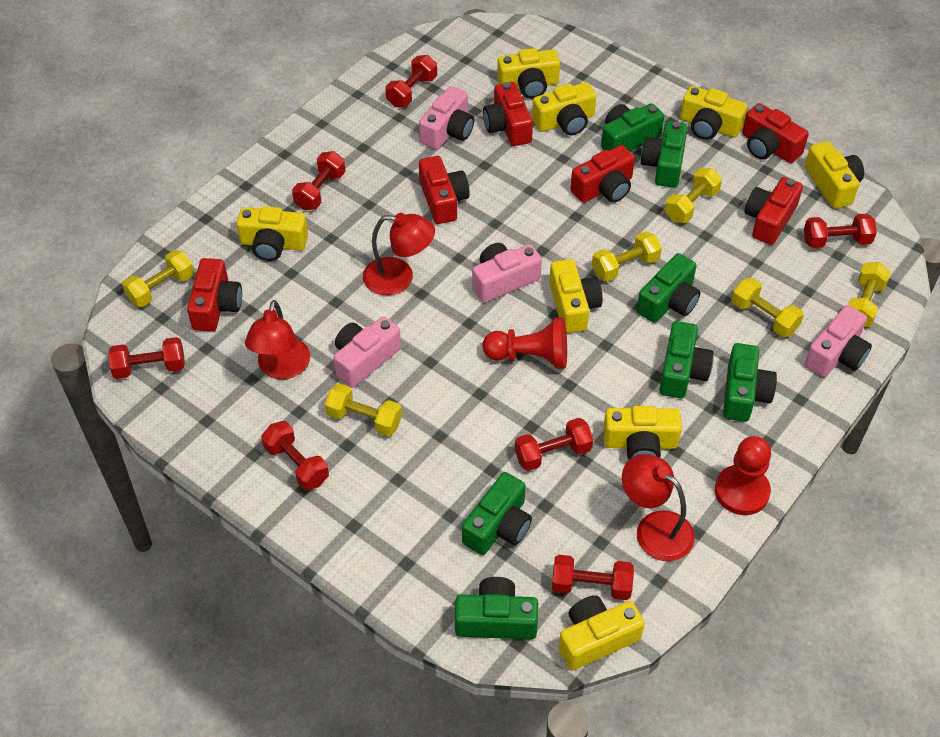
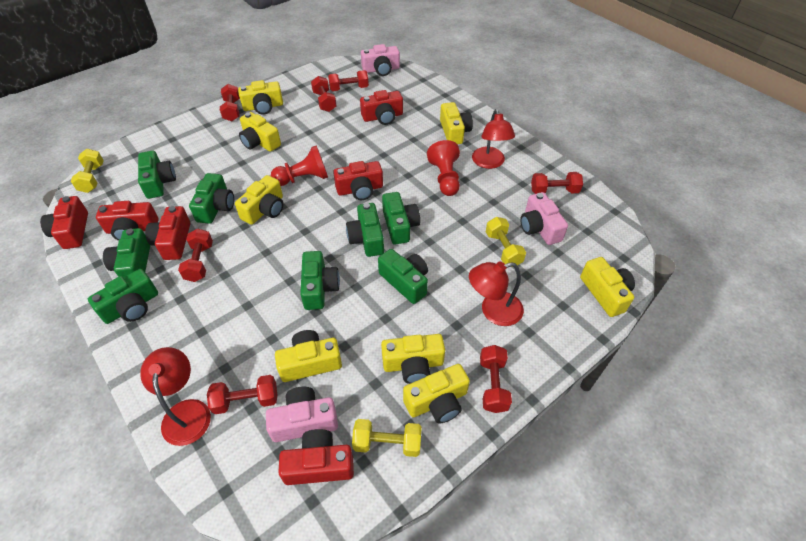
green camera: 7 -> 8
pink camera: 4 -> 3
yellow dumbbell: 6 -> 3

